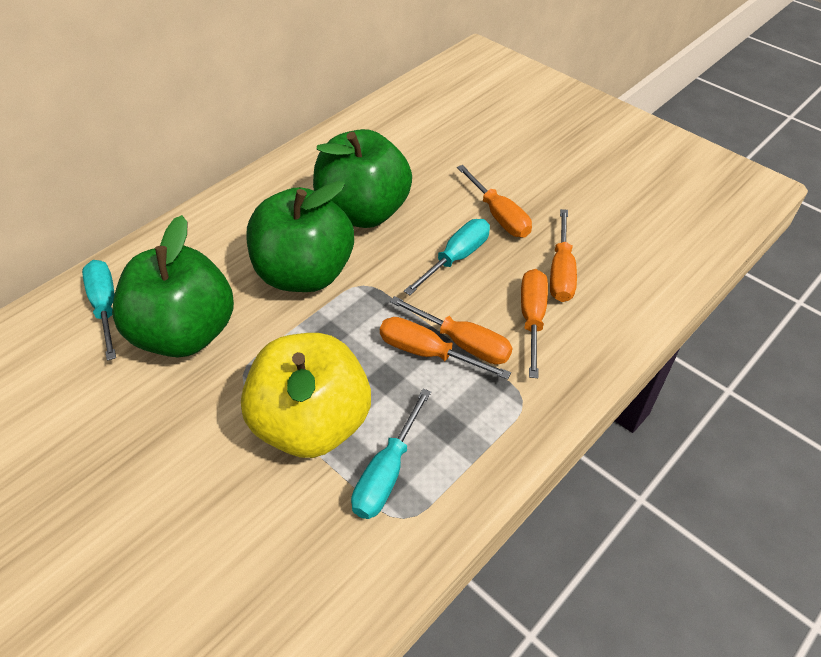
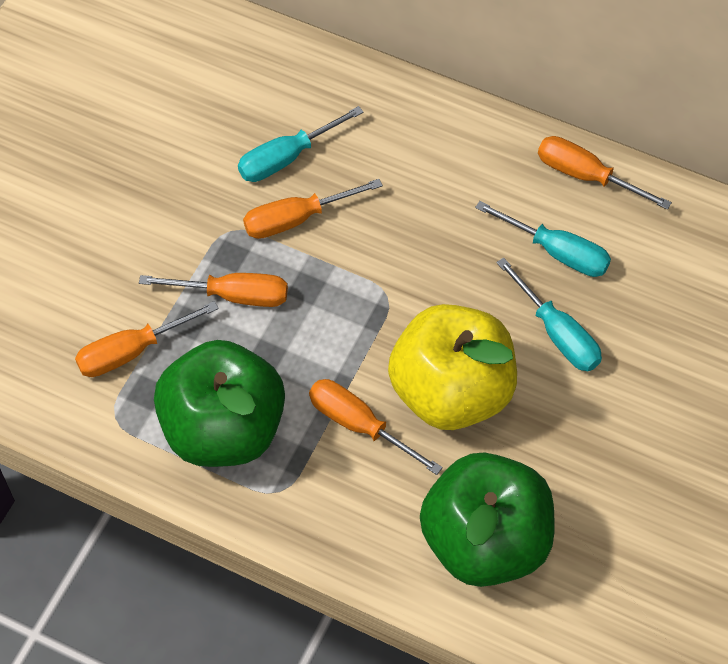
green apple: 3 -> 2

